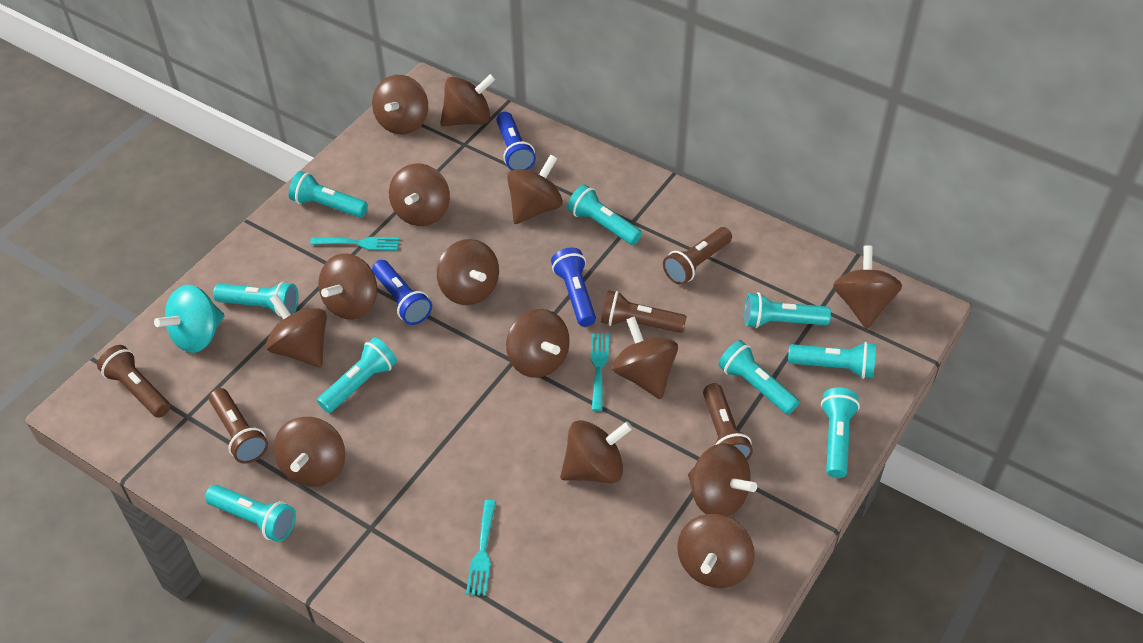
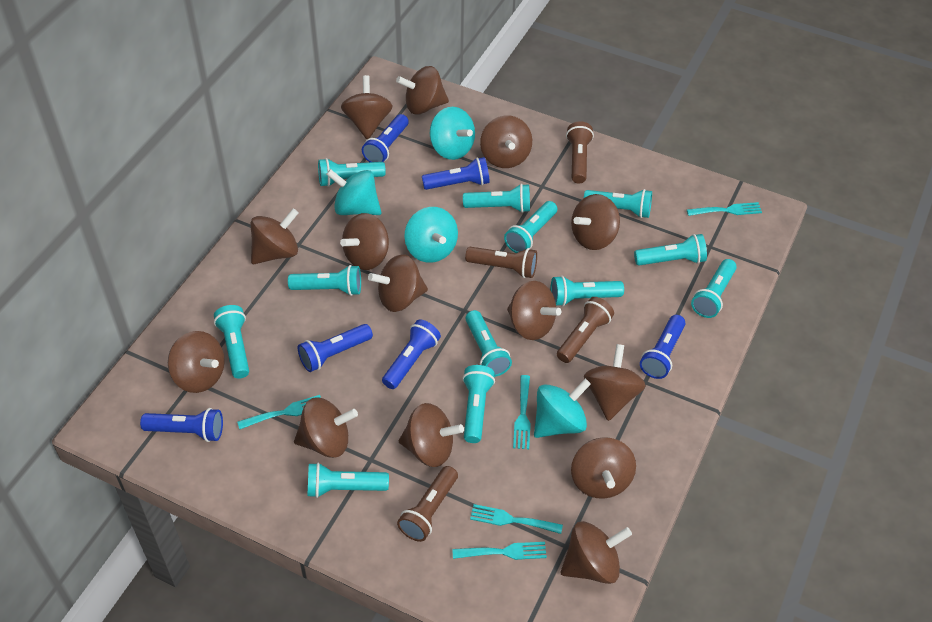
blue flashlight: 3 -> 6
brown flashlight: 5 -> 4
turquoise flashlight: 9 -> 12
turquoise fork: 3 -> 5
turquoise spinning top: 1 -> 4

